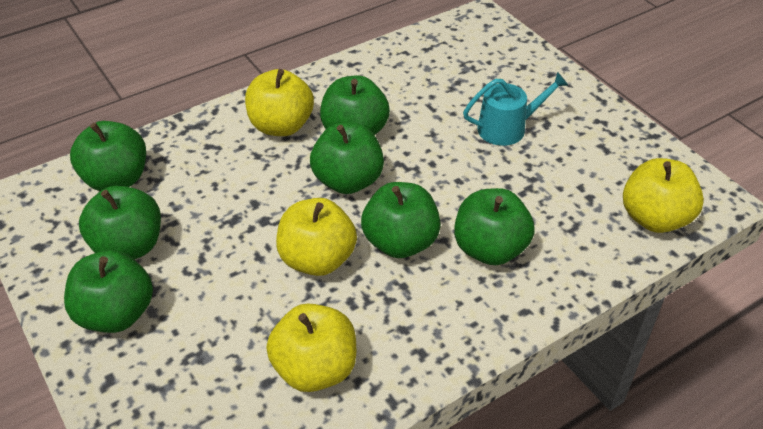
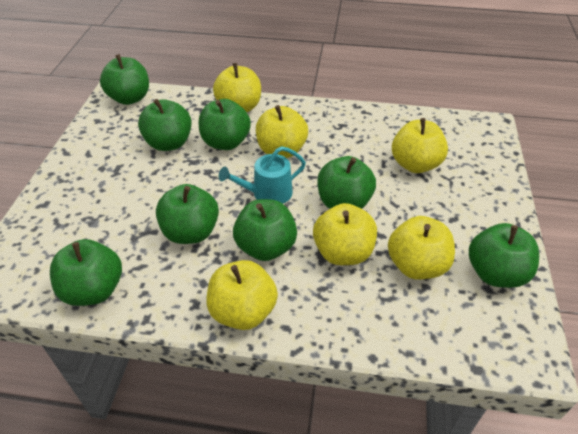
green apple: 7 -> 8
yellow apple: 4 -> 6

